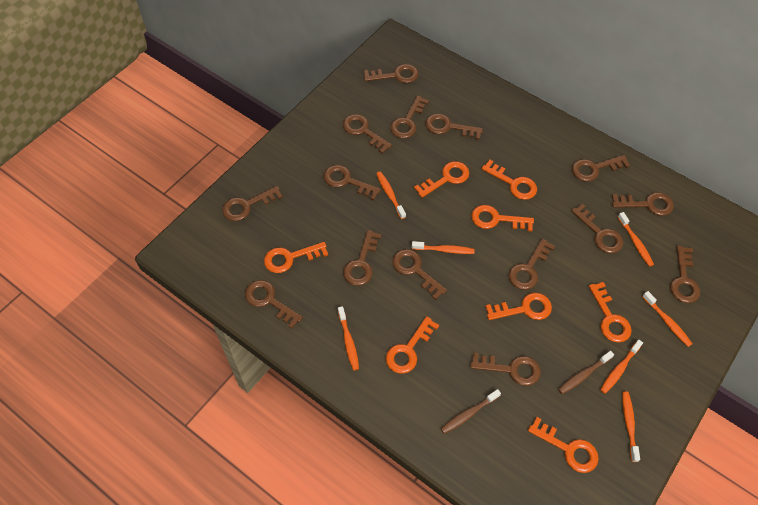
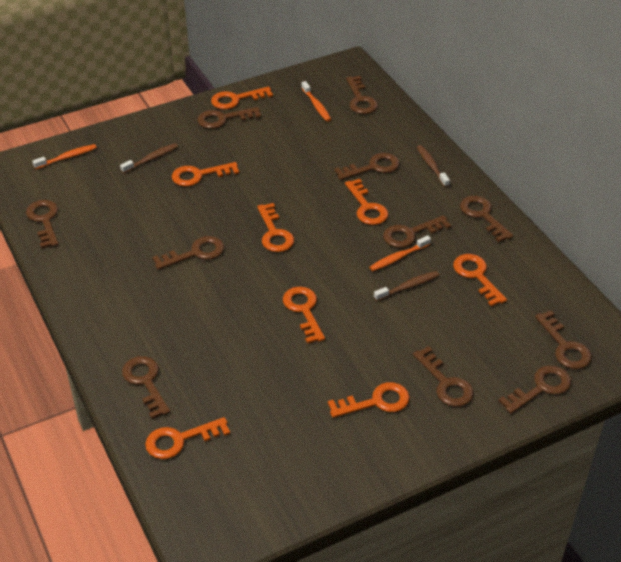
brown key: 15 -> 11
brown toothbrush: 2 -> 3
orange toothbrush: 7 -> 3

